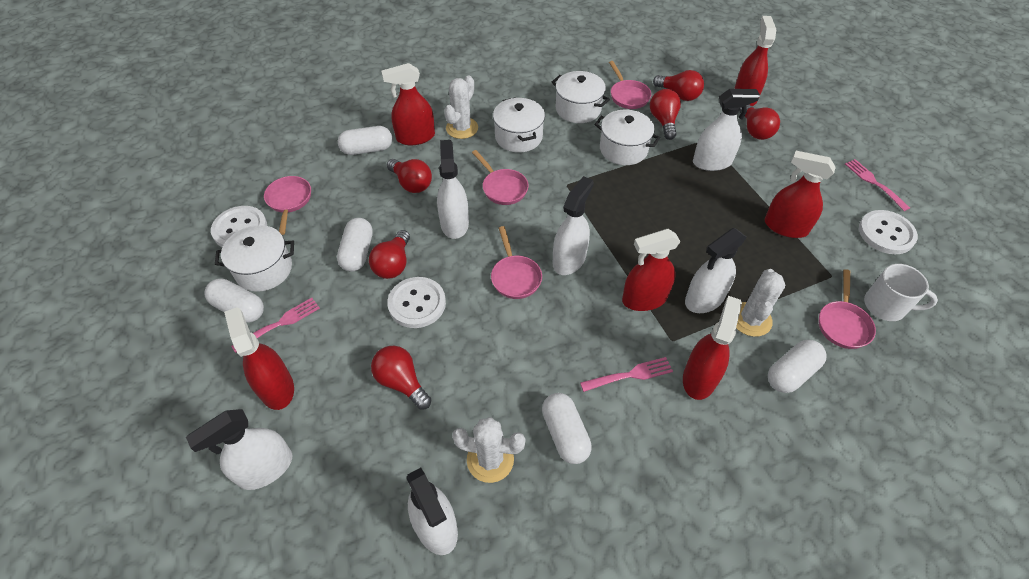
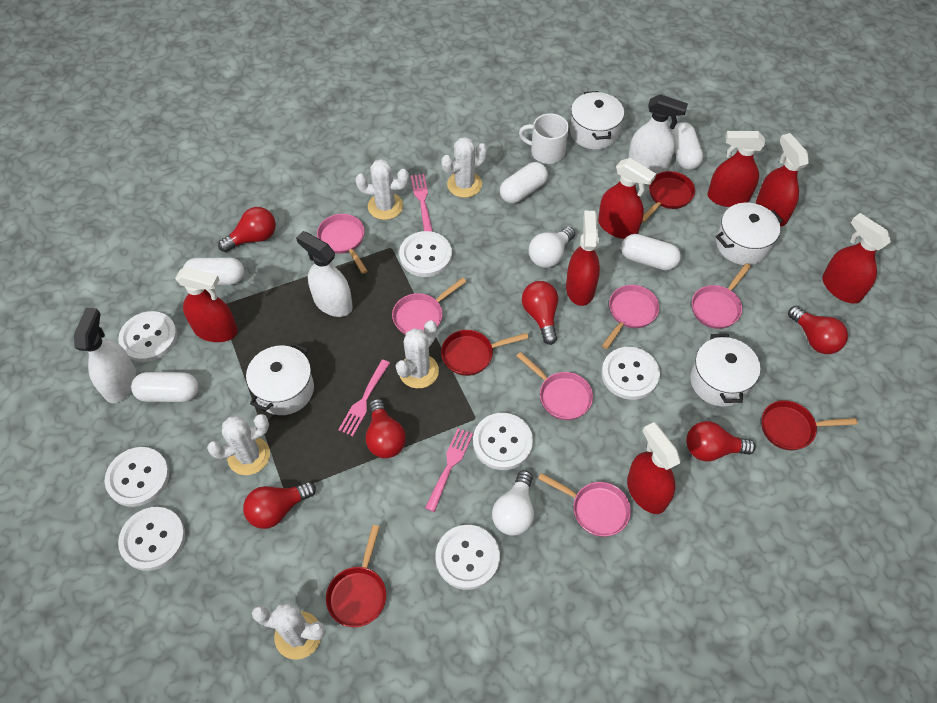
pink pan: 5 -> 6
red pan: 0 -> 4
red spray bottle: 6 -> 7
white button: 3 -> 7
white cactus: 3 -> 5
white light bulb: 0 -> 2
white spray bottle: 6 -> 3

